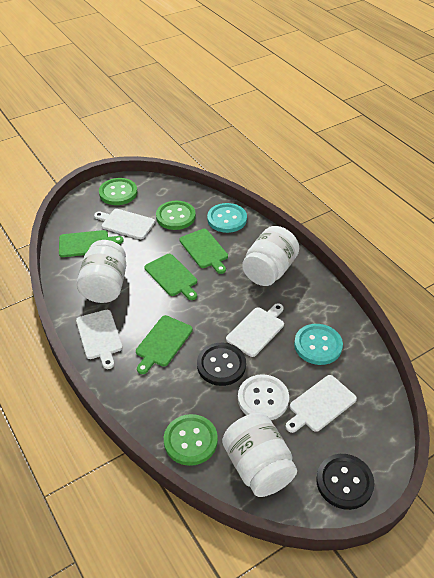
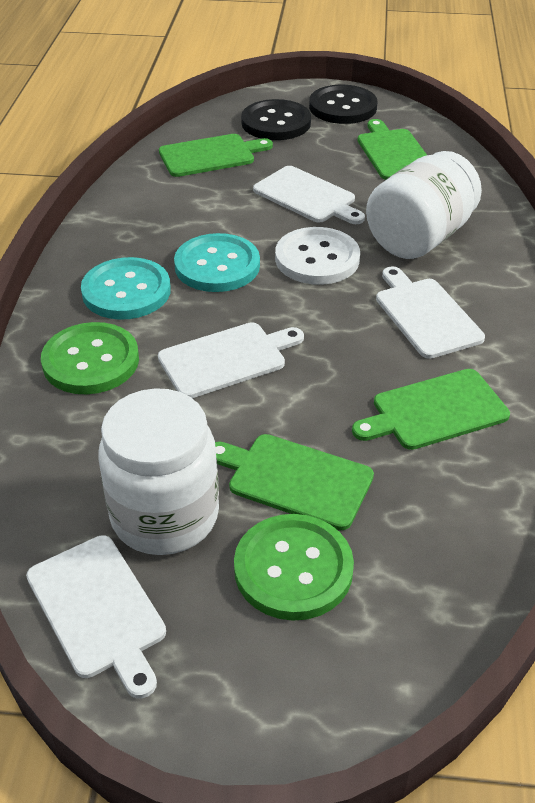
green button: 3 -> 2
white jar: 3 -> 2

